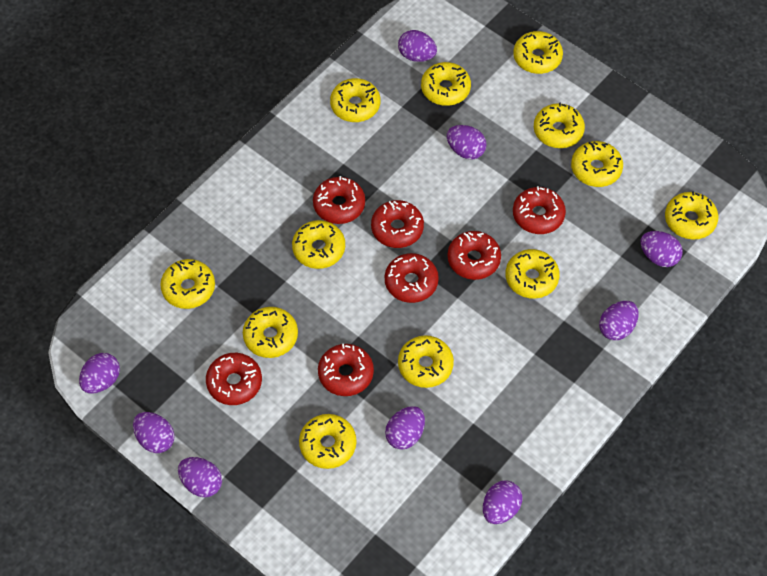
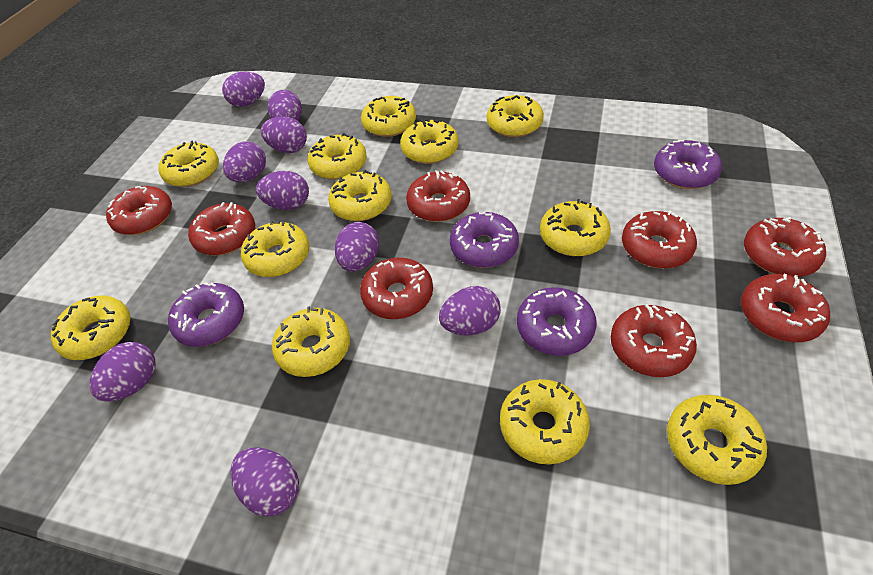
purple donut: 0 -> 4
red donut: 7 -> 8

